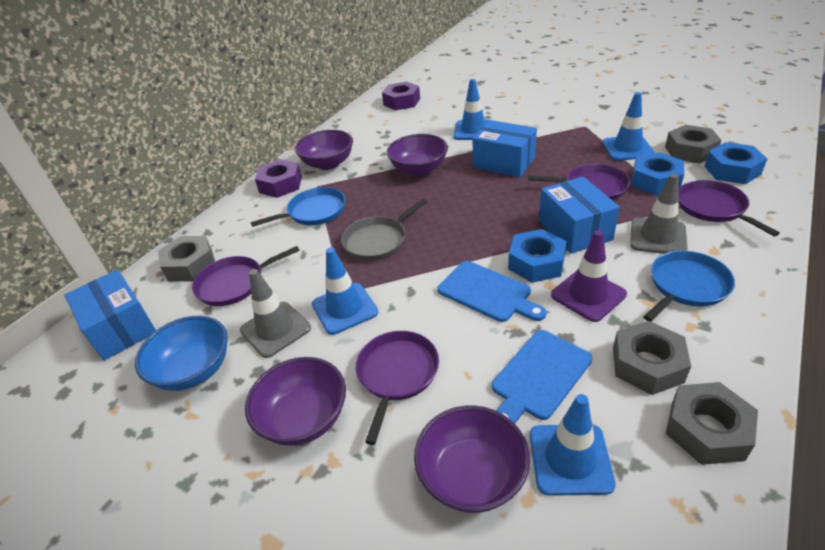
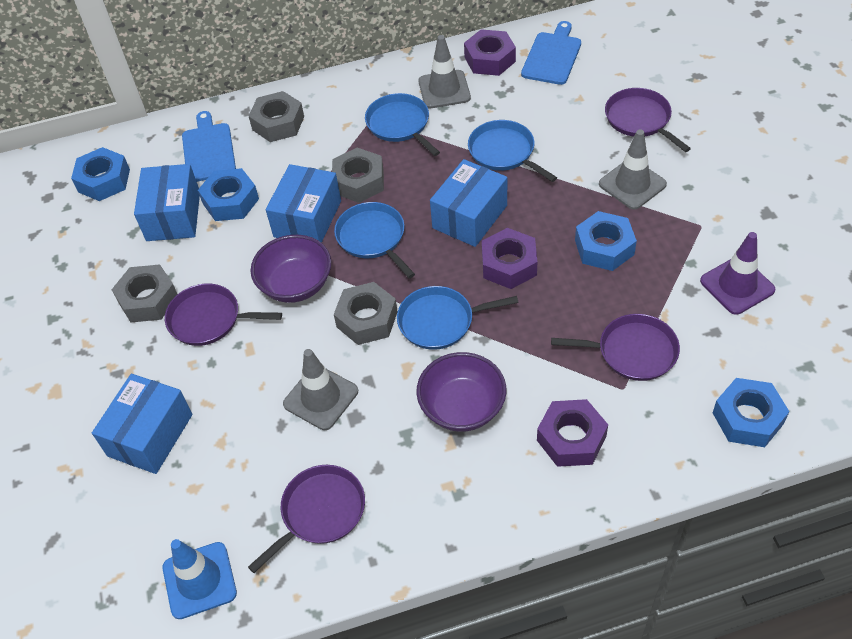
blue bowl: 1 -> 0
blue box: 3 -> 4
blue nut: 3 -> 4
blue pan: 2 -> 4
blue traffic cone: 4 -> 1
grey pan: 1 -> 0
grey traffic cone: 2 -> 3
purple bowl: 4 -> 2
purple nut: 2 -> 3

